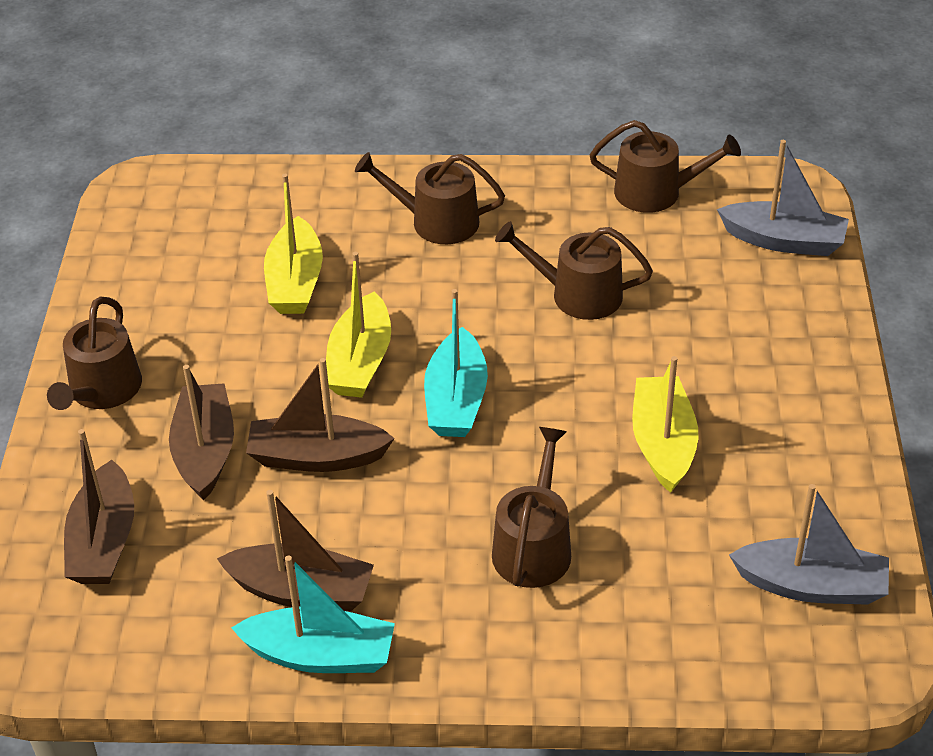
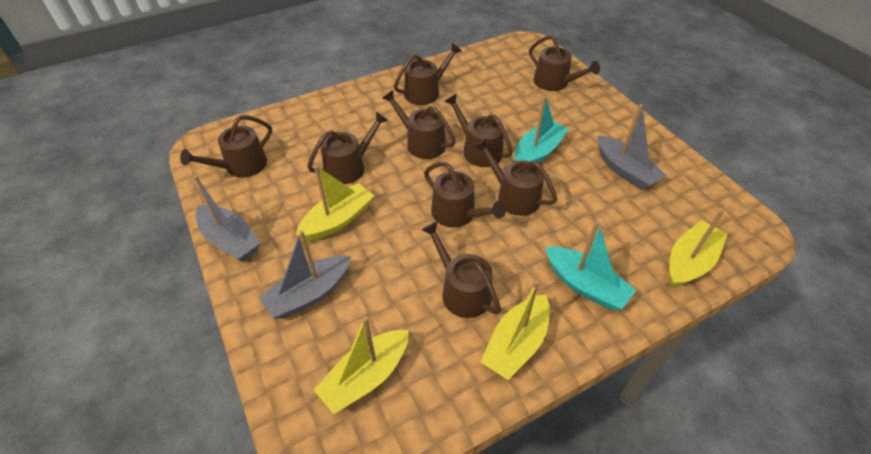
brown boat: 4 -> 0
brown watering can: 5 -> 9
grey boat: 2 -> 3
yellow boat: 3 -> 4

